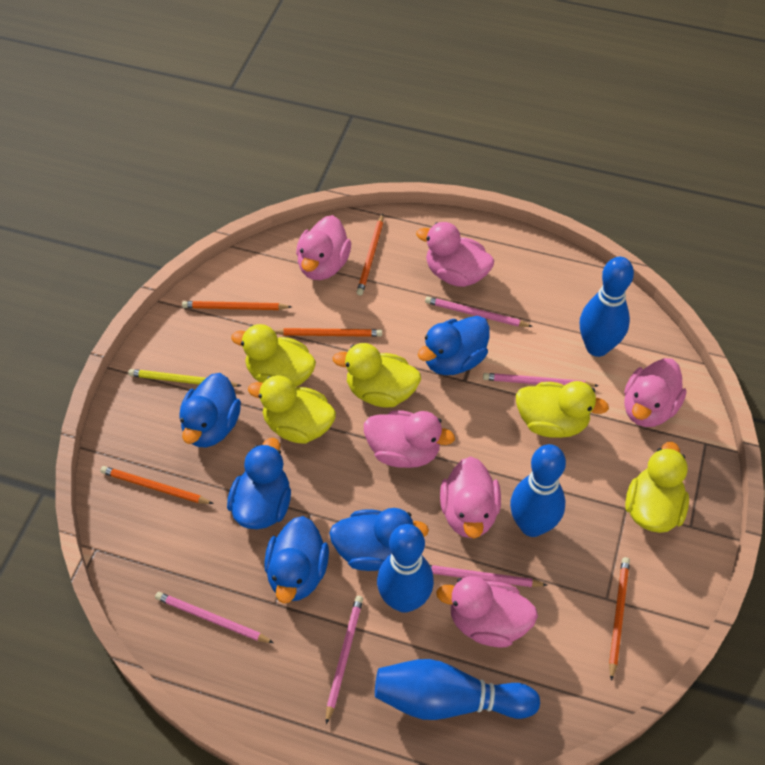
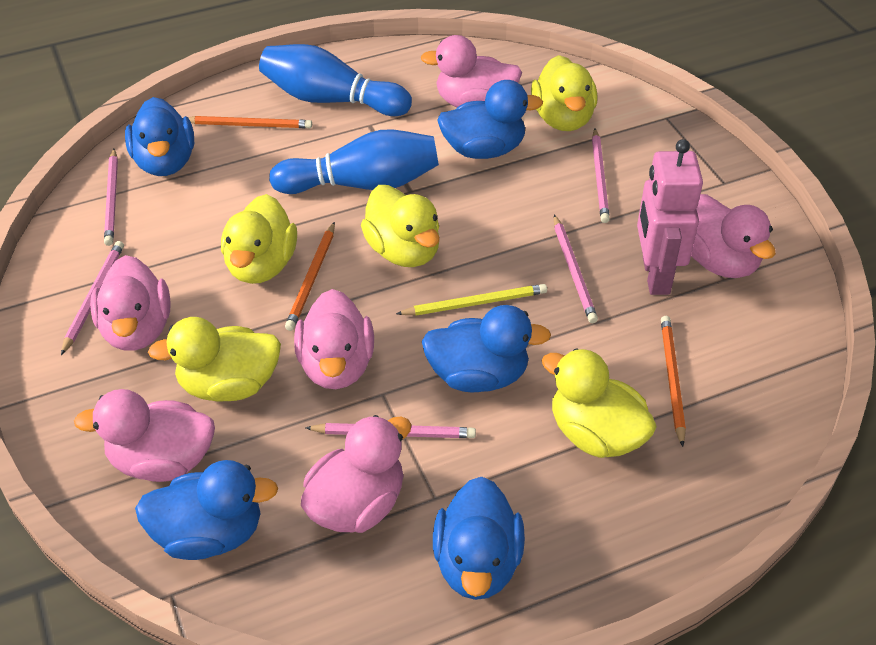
blue bowling pin: 4 -> 2
orange pencil: 5 -> 3
pink robot: 0 -> 1

